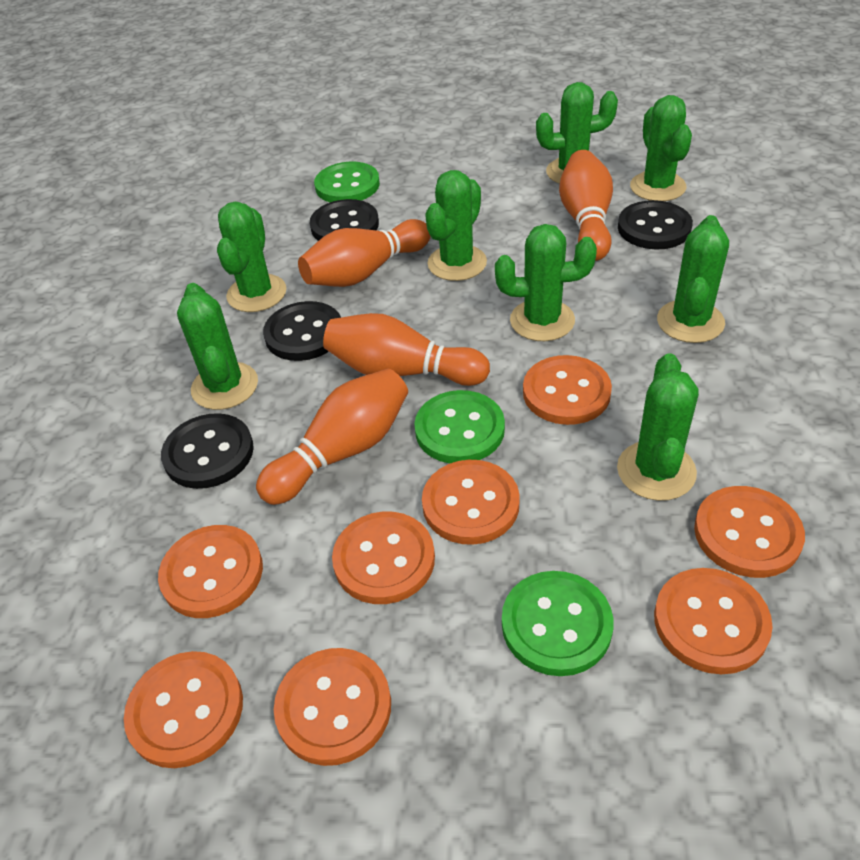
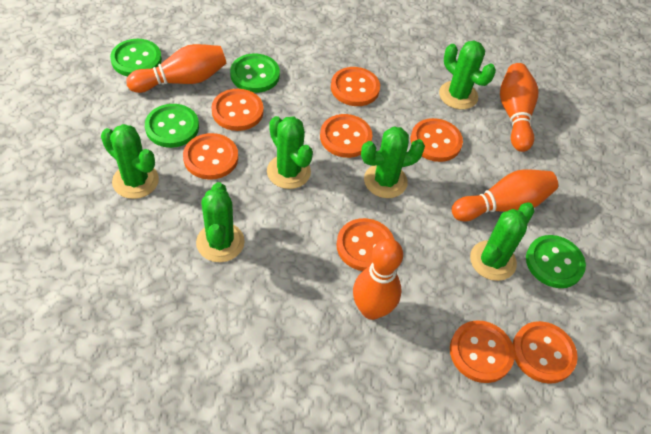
black button: 4 -> 0
green button: 3 -> 4
green cactus: 8 -> 6

